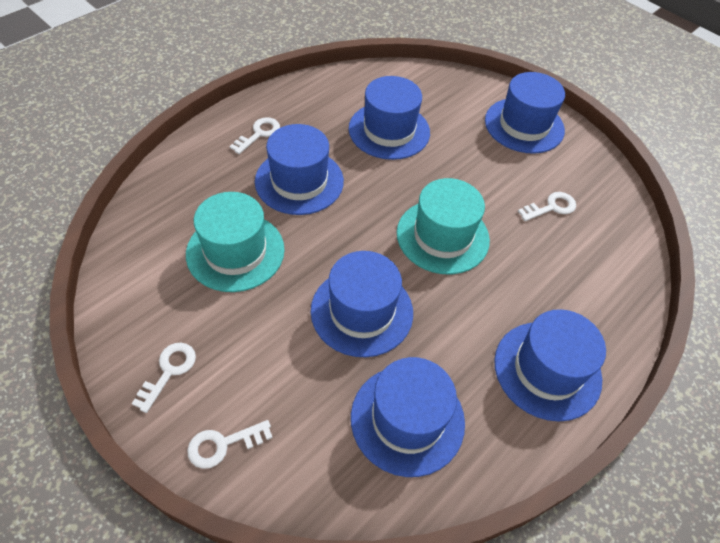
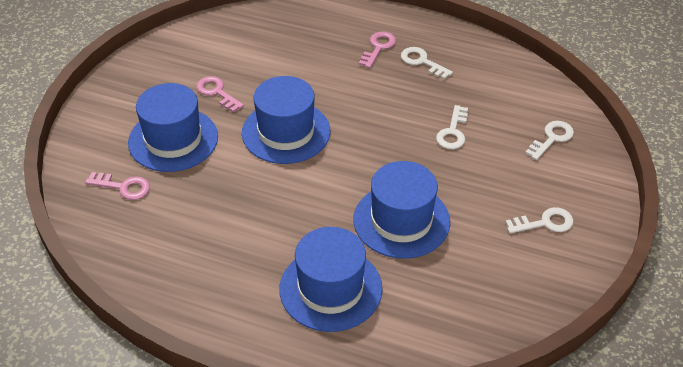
blue hat: 6 -> 4
pink key: 0 -> 3
turquoise hat: 2 -> 0

